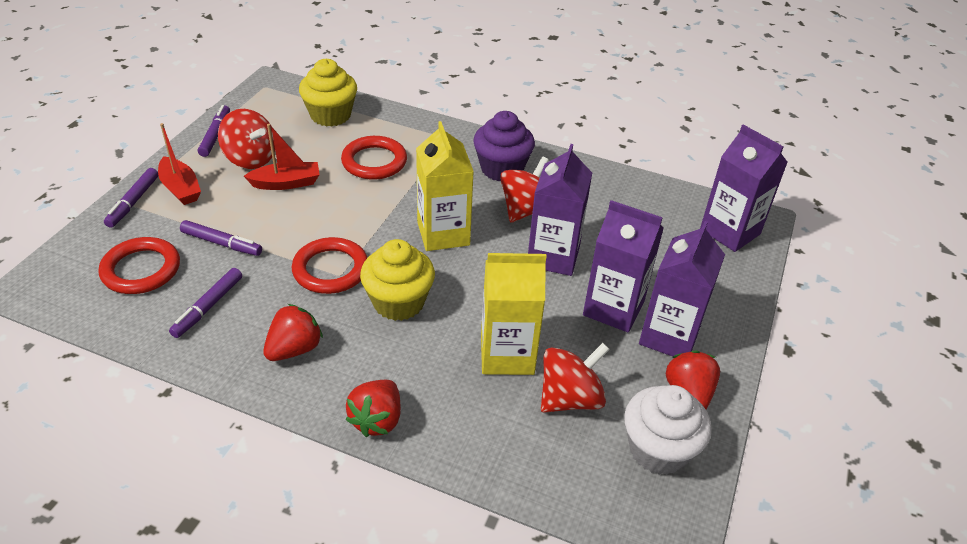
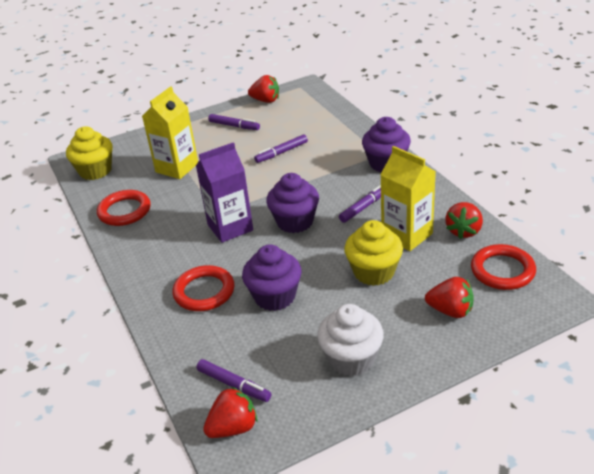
purple carton: 4 -> 1
purple cupcake: 1 -> 3
red boat: 2 -> 0
red spinning top: 3 -> 0
red strawberry: 3 -> 4

